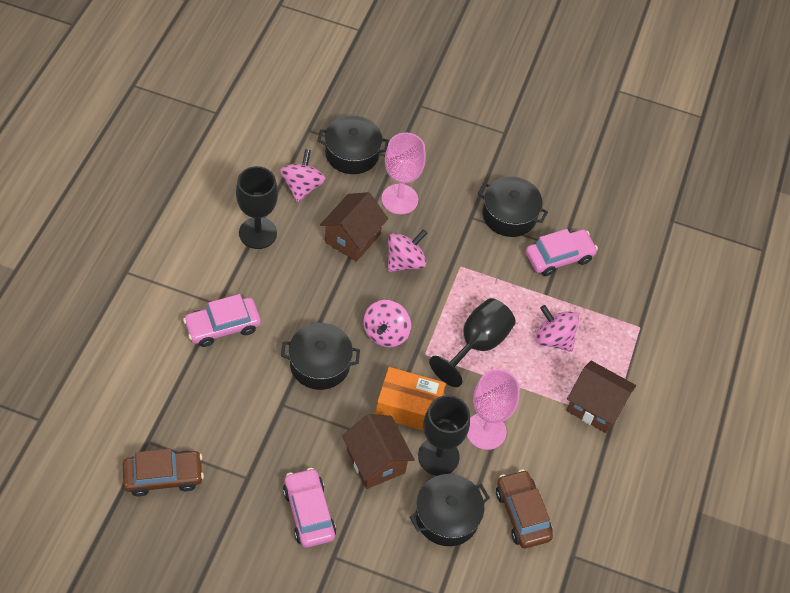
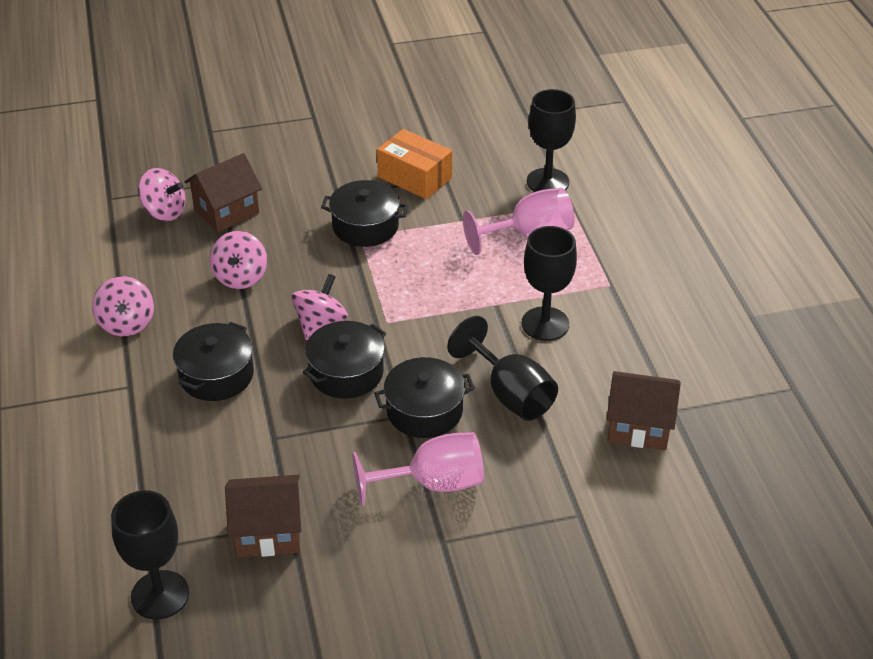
black goblet: 3 -> 4
brown car: 2 -> 0
pink car: 3 -> 0

